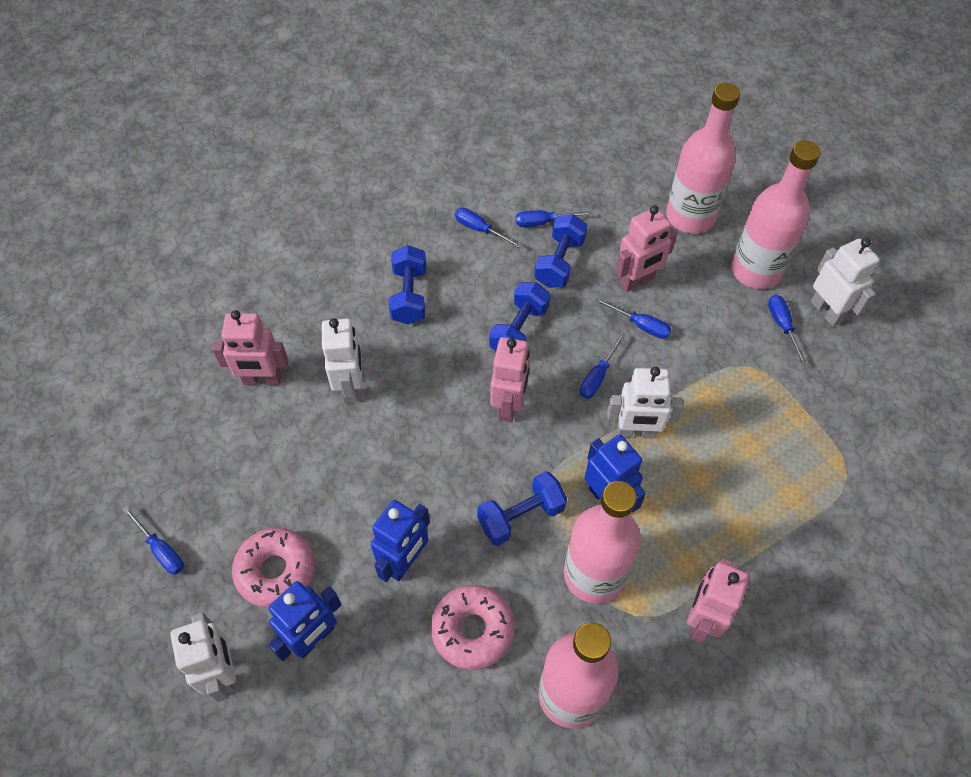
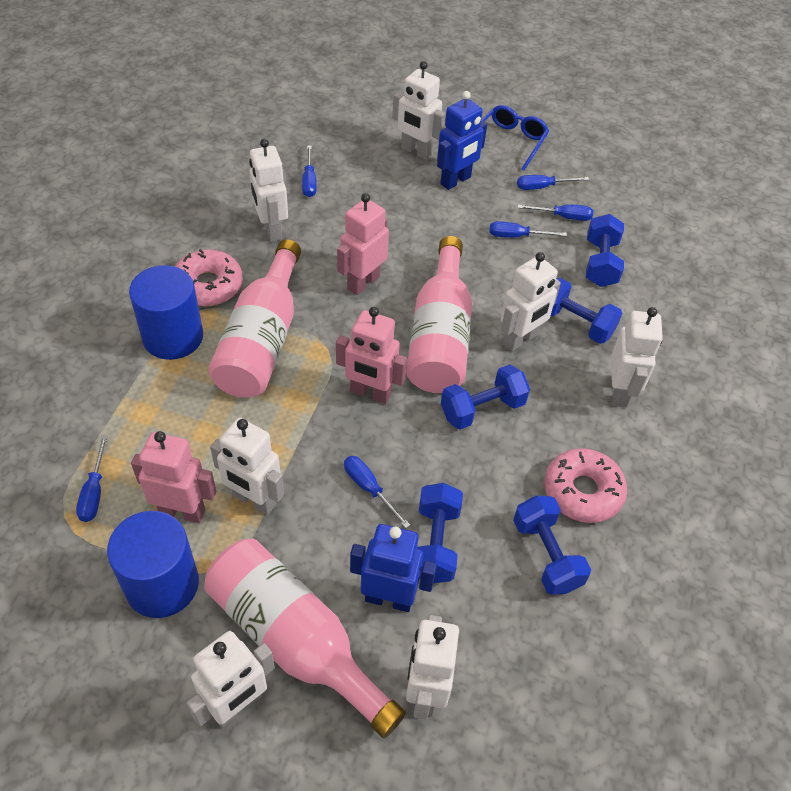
blue cylinder: 0 -> 2
blue dumbbell: 4 -> 5
blue glasses: 0 -> 1
blue robot: 3 -> 2
pink bottle: 4 -> 3
pink robot: 4 -> 3
white robot: 4 -> 7

